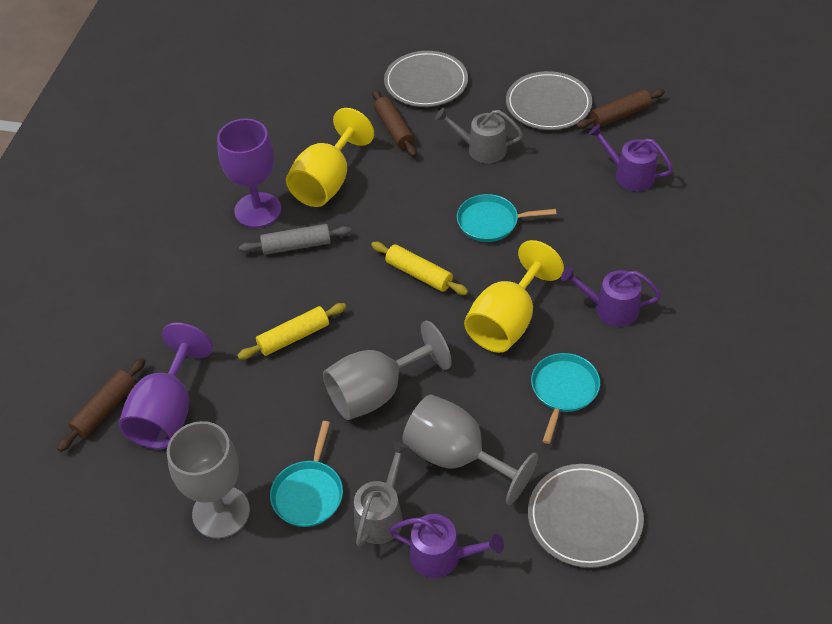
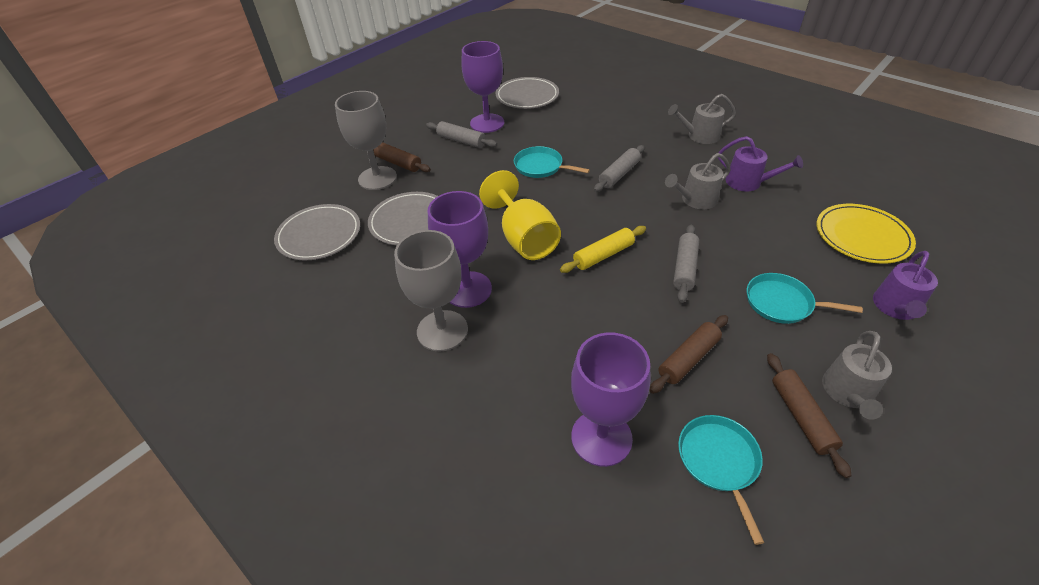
grey goblet: 3 -> 2
grey rolling pin: 1 -> 3
grey watering can: 2 -> 3
purple goblet: 2 -> 3
purple watering can: 3 -> 2
yellow goblet: 2 -> 1
yellow plate: 0 -> 1
yellow rolling pin: 2 -> 1

